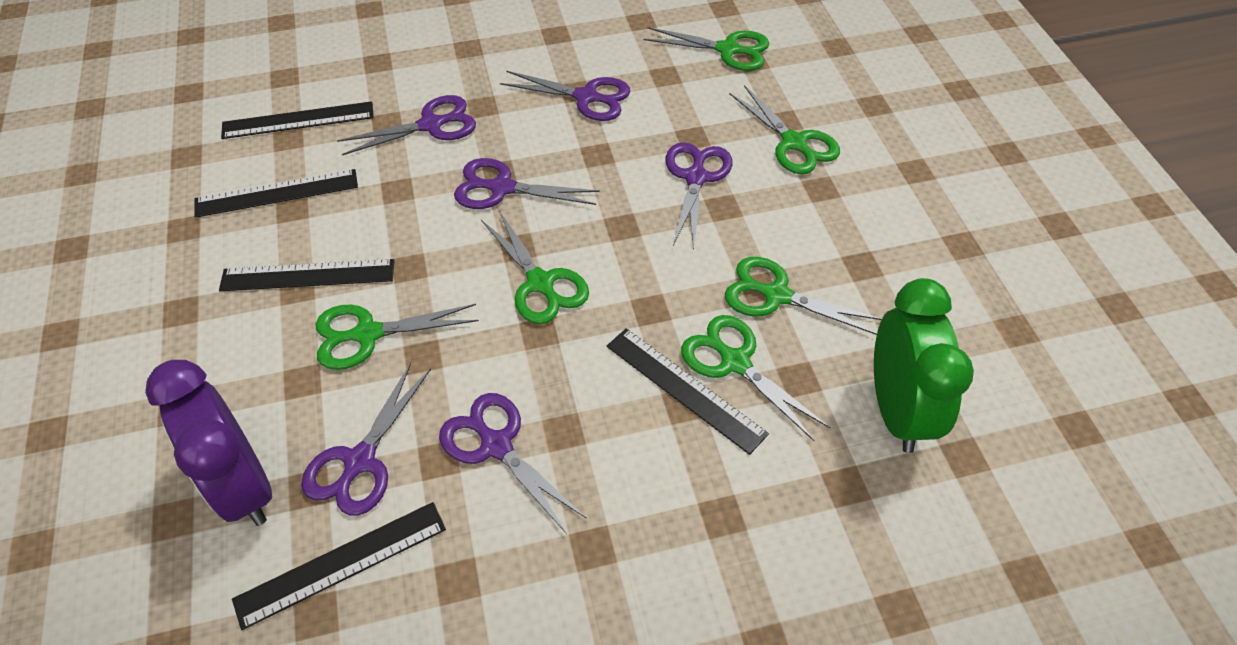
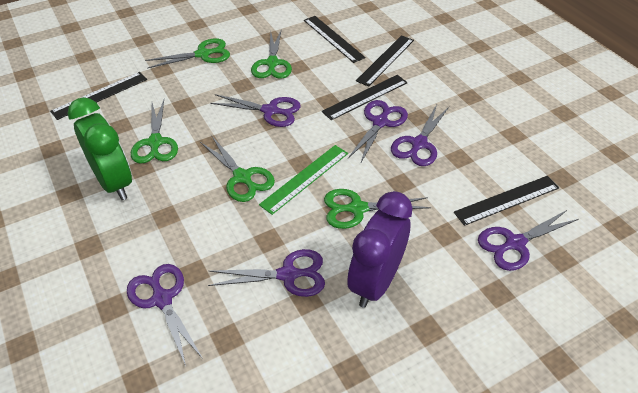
green ruler: 0 -> 1
green scissors: 6 -> 5

